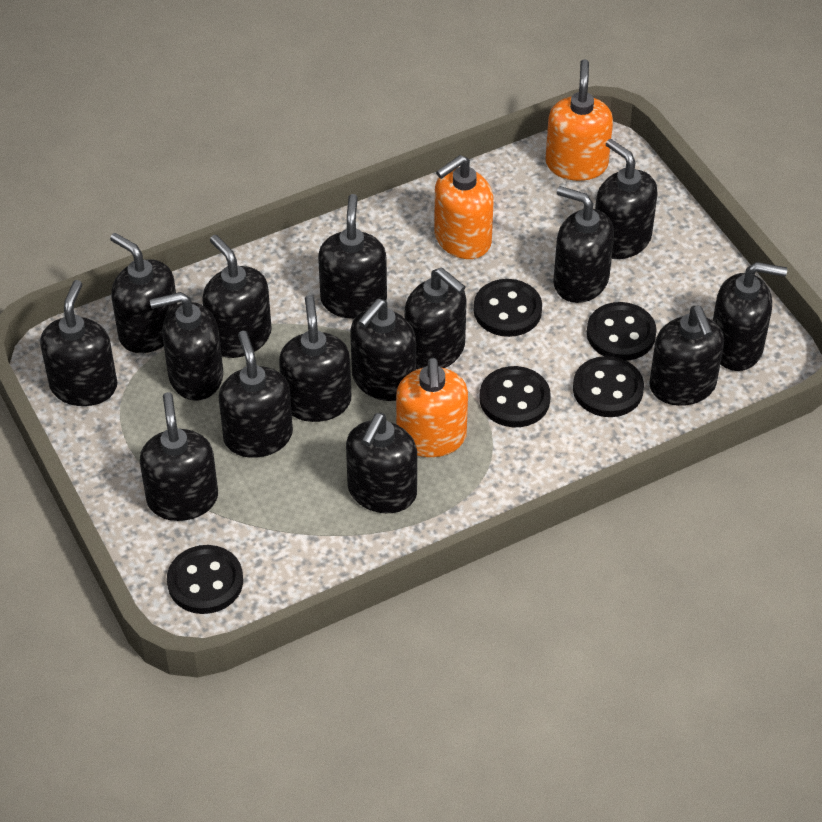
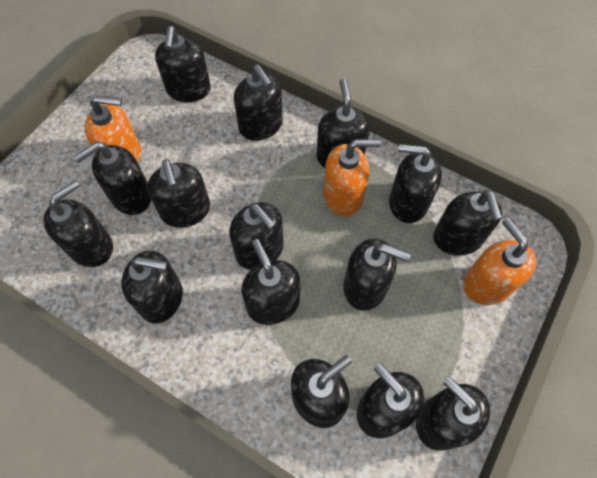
black button: 5 -> 0

